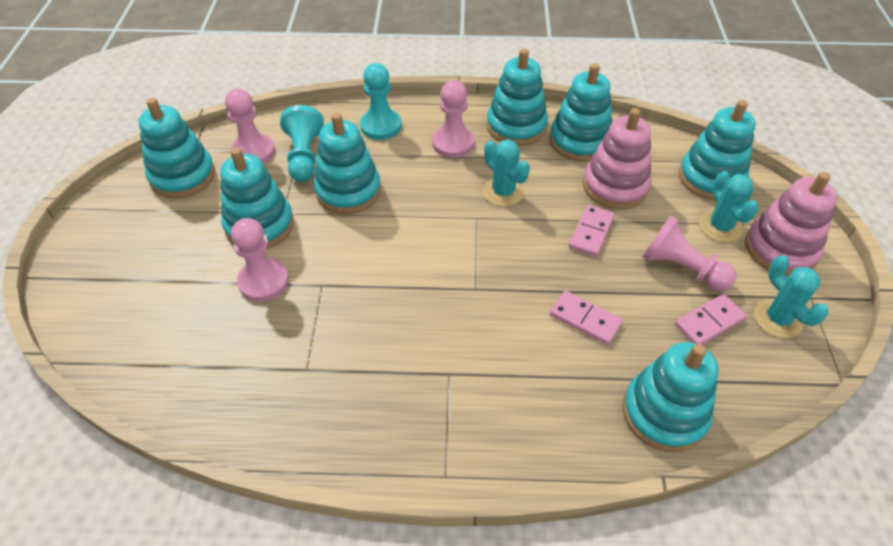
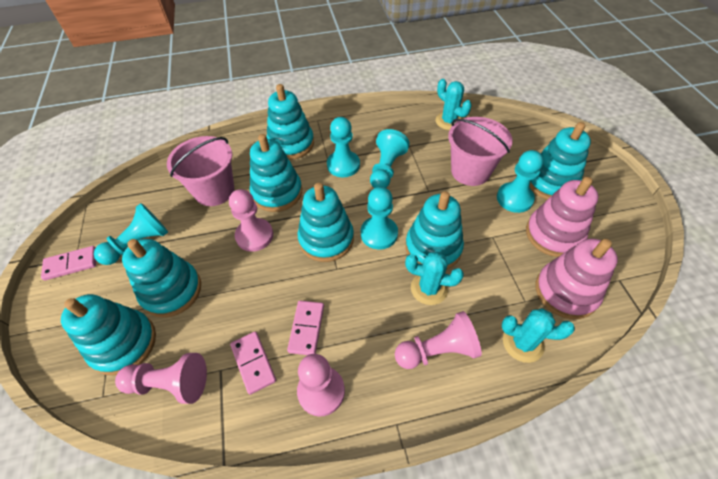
pink bucket: 0 -> 2
turquoise pawn: 2 -> 5

